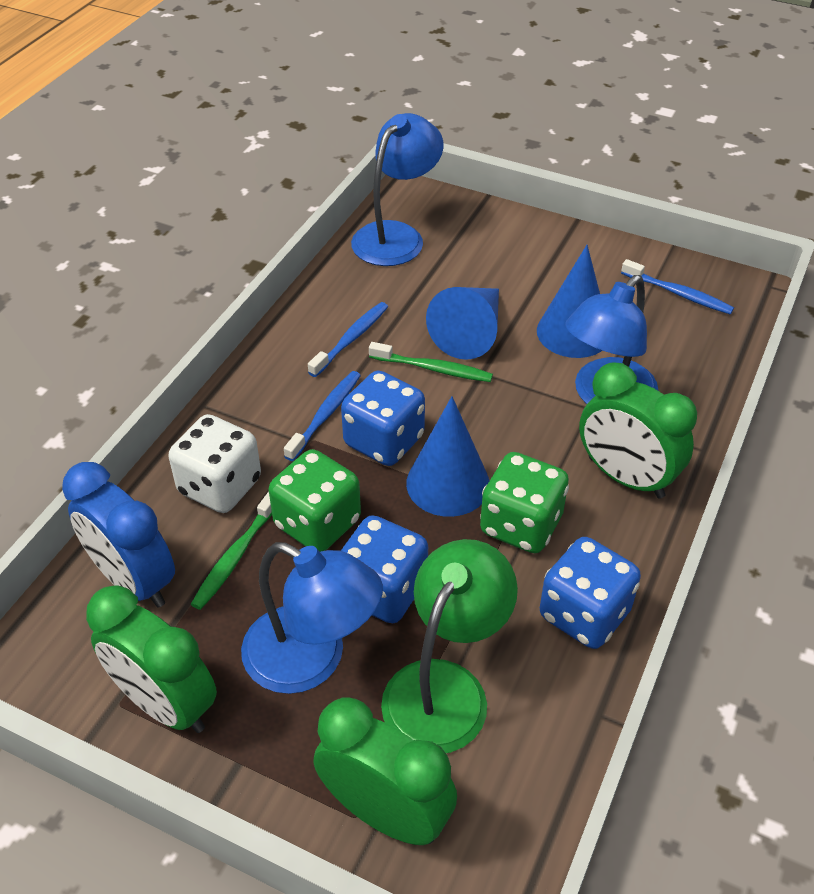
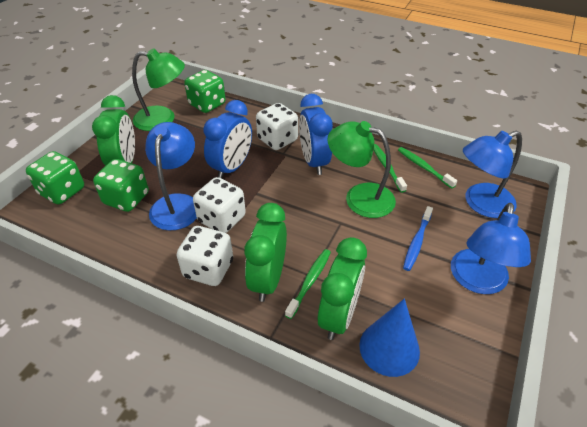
blue clock: 1 -> 2
blue cone: 3 -> 1
blue dice: 3 -> 0
blue toothbrush: 3 -> 1
green dice: 2 -> 3
green lamp: 1 -> 2
green toothbrush: 2 -> 3
white dice: 1 -> 3

